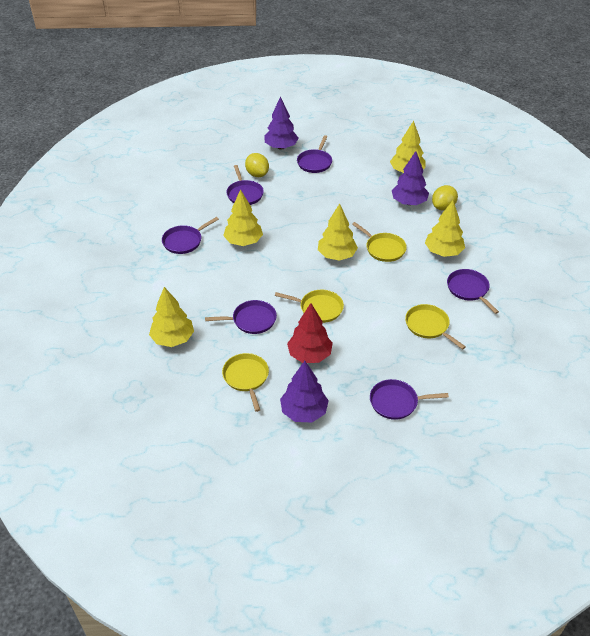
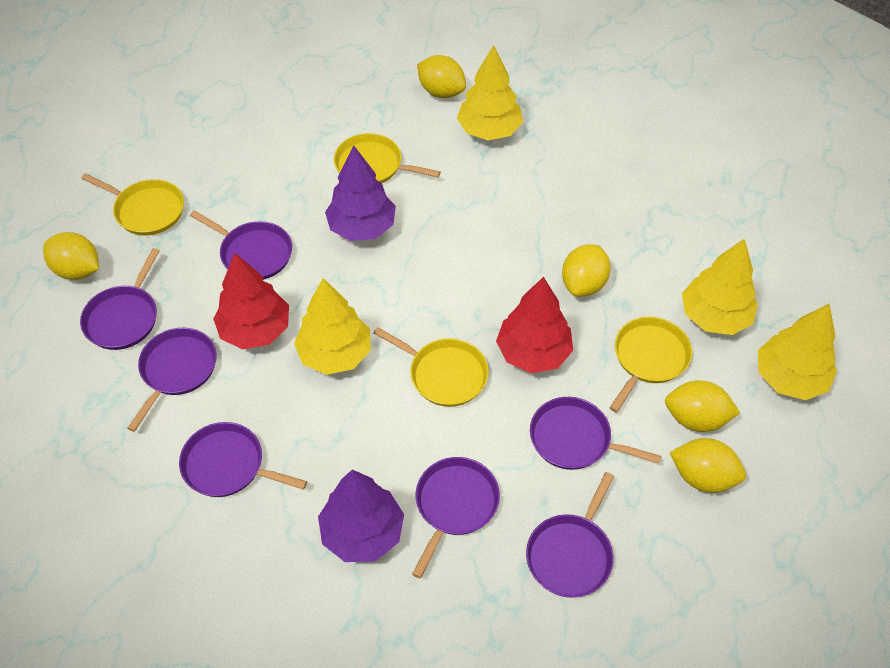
purple pan: 6 -> 7
purple tree: 3 -> 2
red tree: 1 -> 2
yellow lemon: 2 -> 5
yellow tree: 5 -> 4

